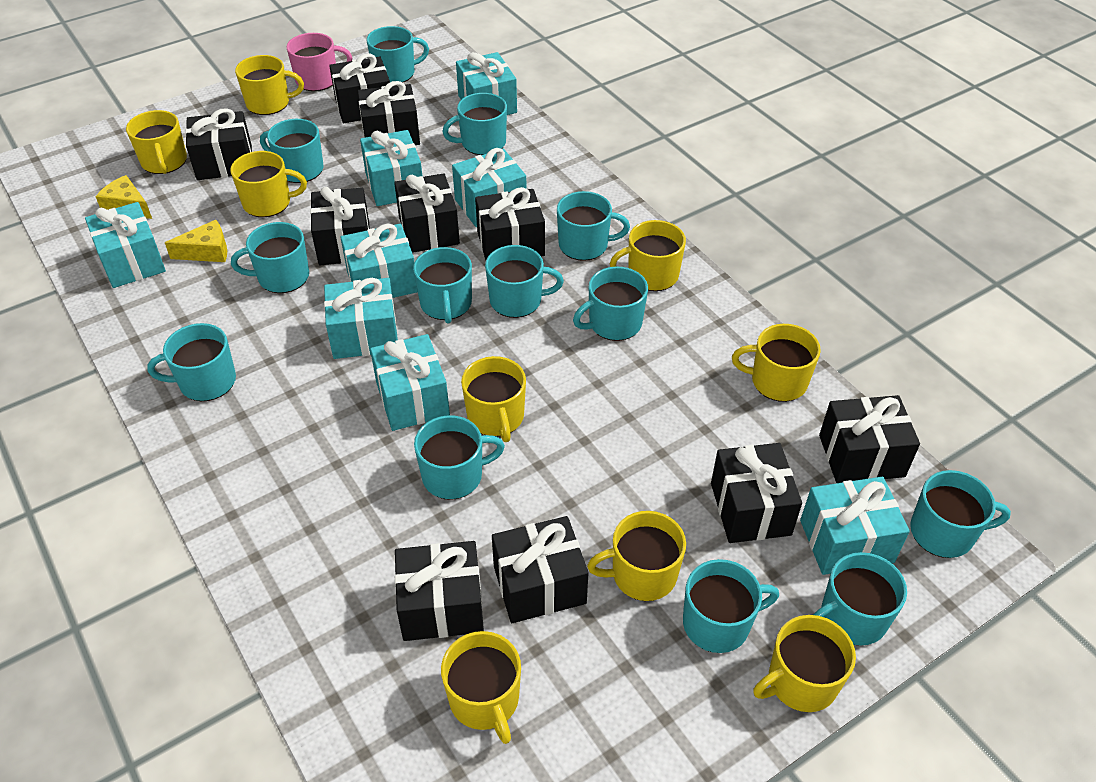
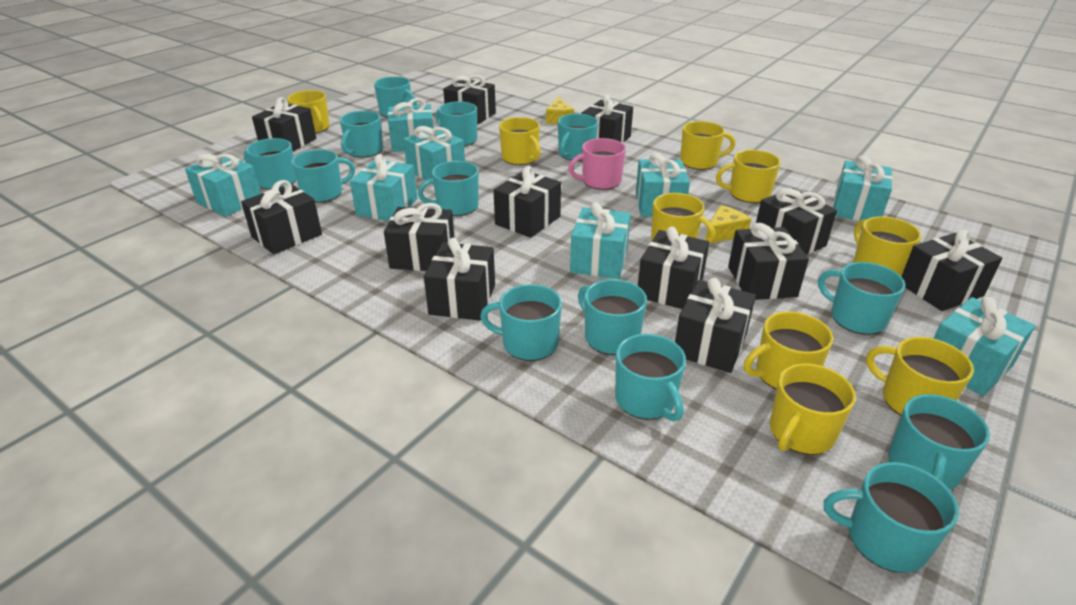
black gift: 10 -> 12

